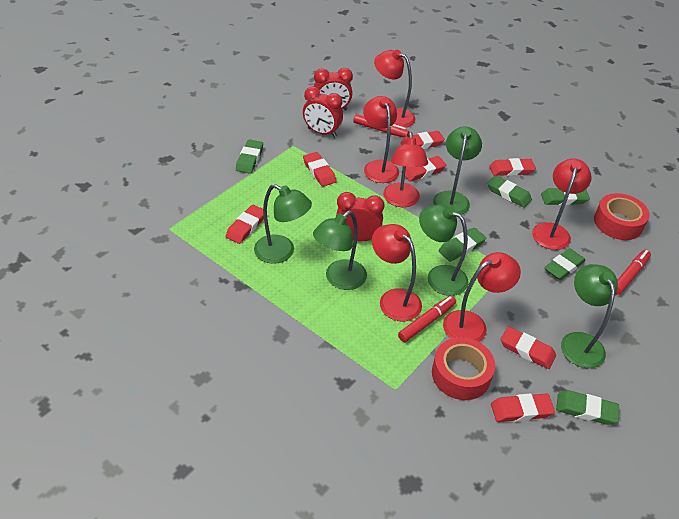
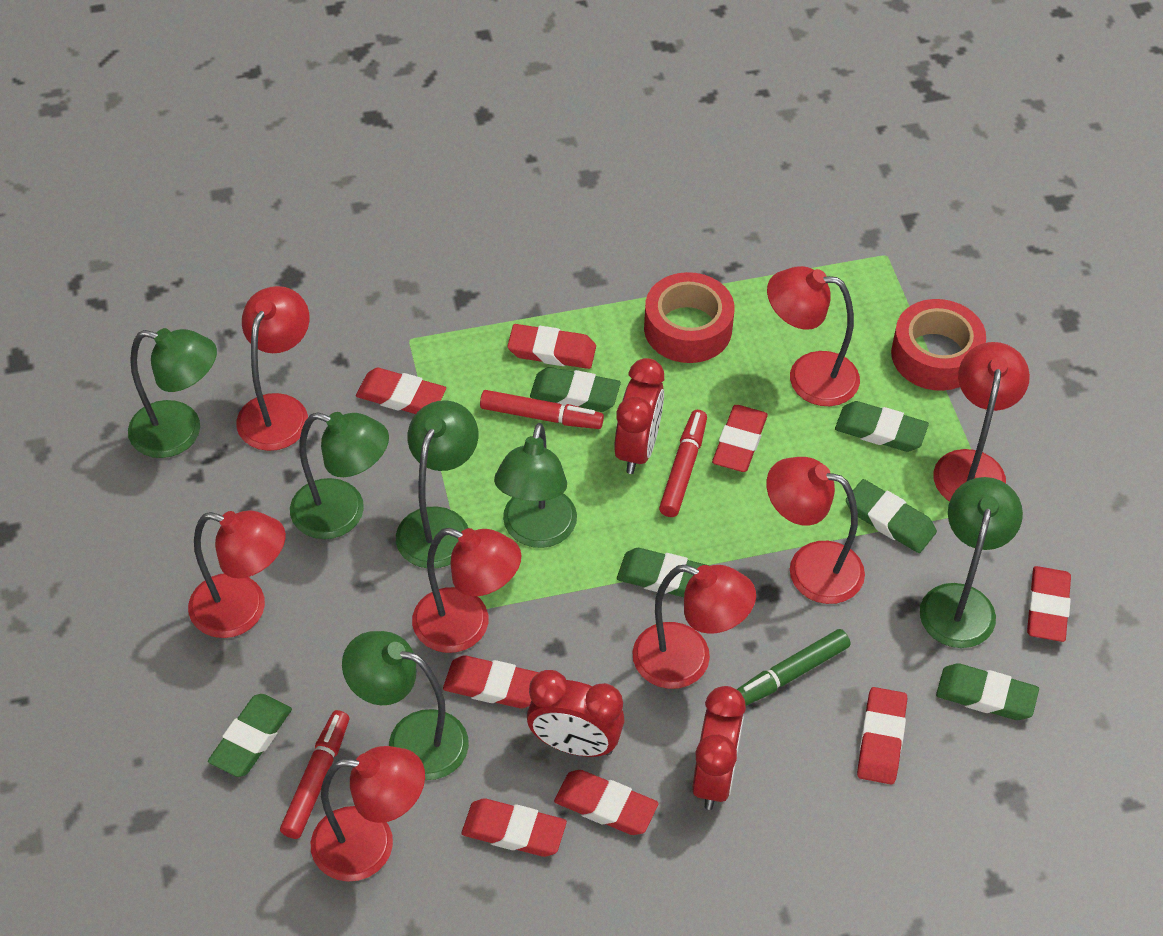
green lamp: 5 -> 6
green marker: 0 -> 1
red eraser: 7 -> 8
red lamp: 6 -> 8

